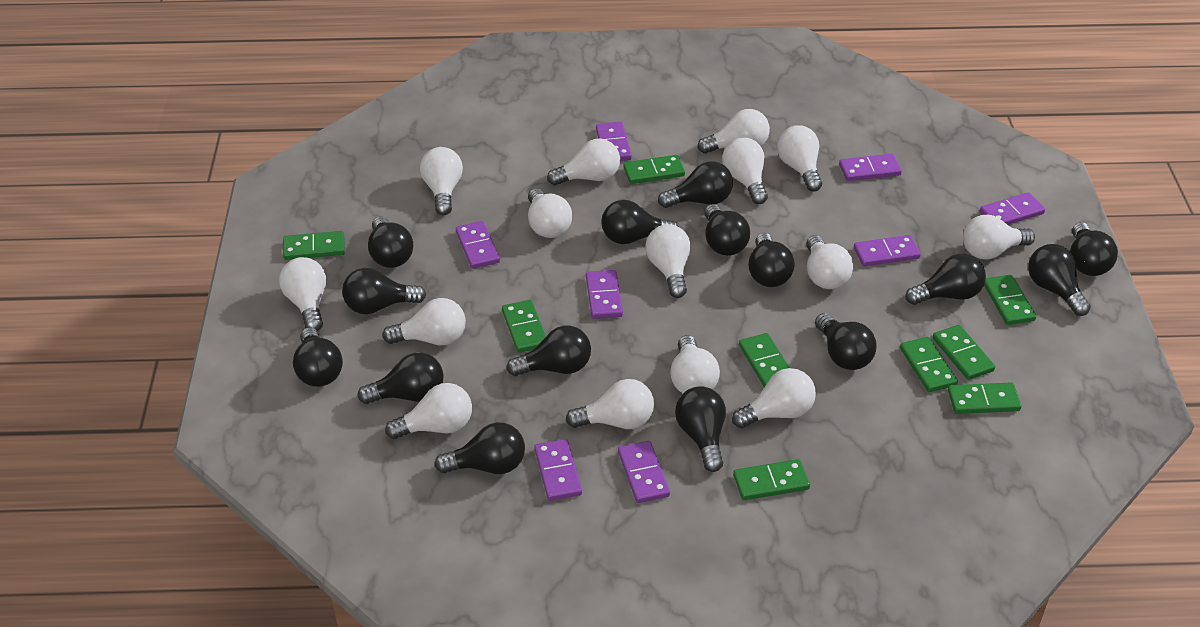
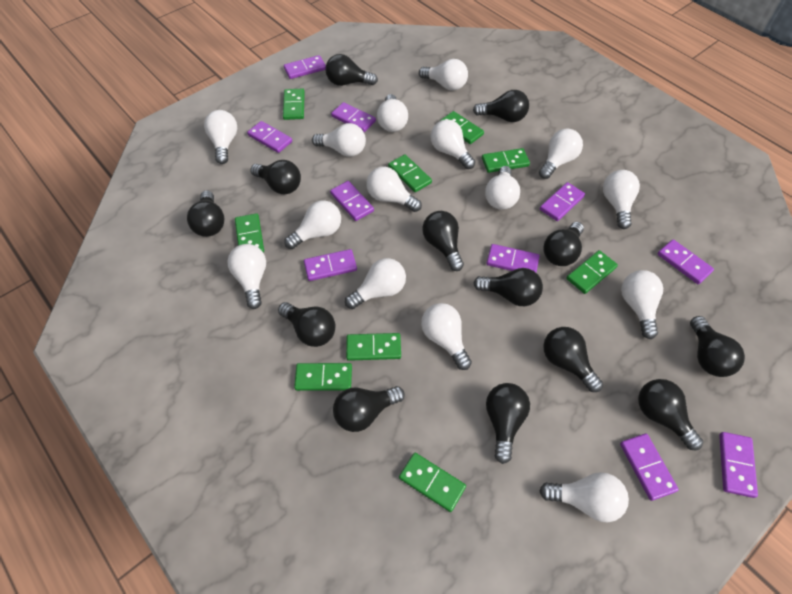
black light bulb: 15 -> 13
purple domino: 8 -> 10

